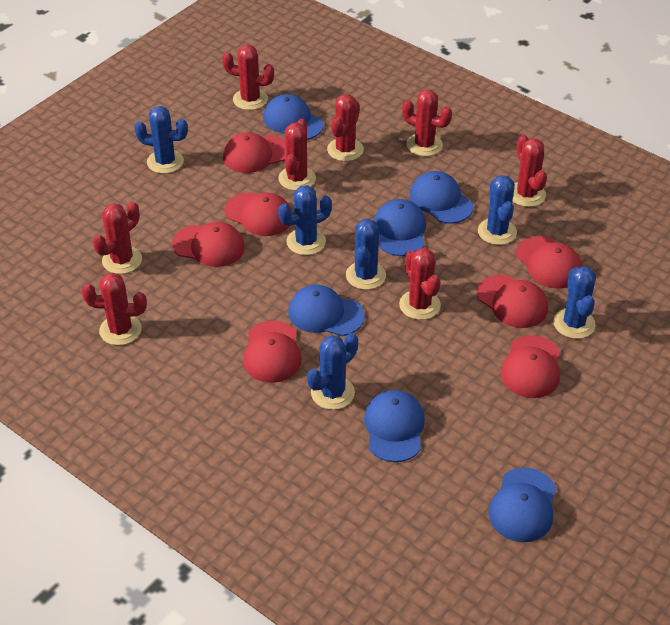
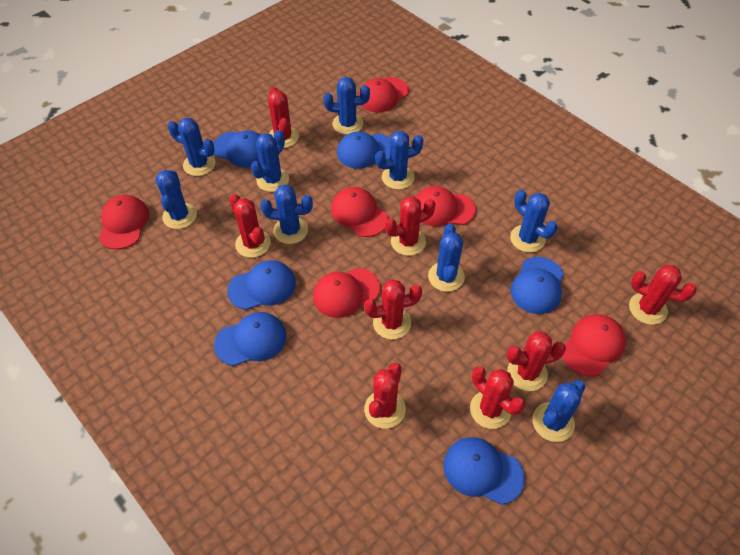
blue cactus: 6 -> 9
red cap: 7 -> 6

